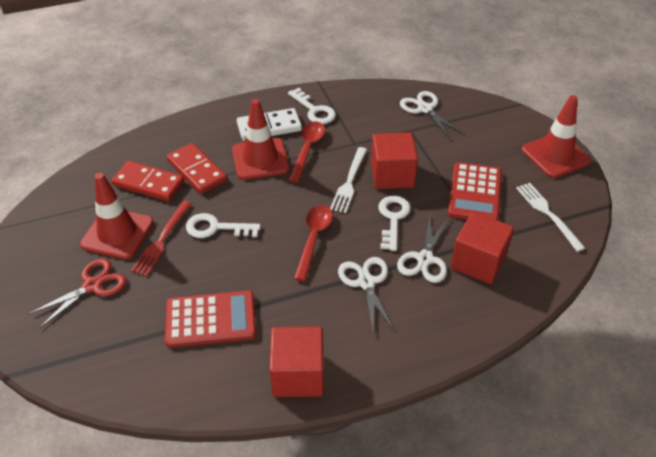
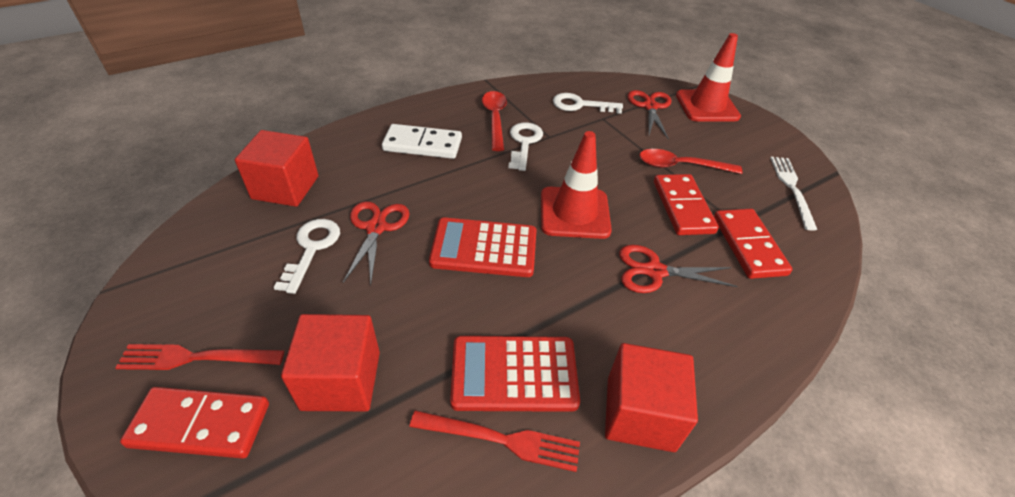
red domino: 2 -> 3
red fork: 1 -> 2
red scissors: 1 -> 3
red traffic cone: 3 -> 2
white fork: 2 -> 1
white scissors: 3 -> 0

